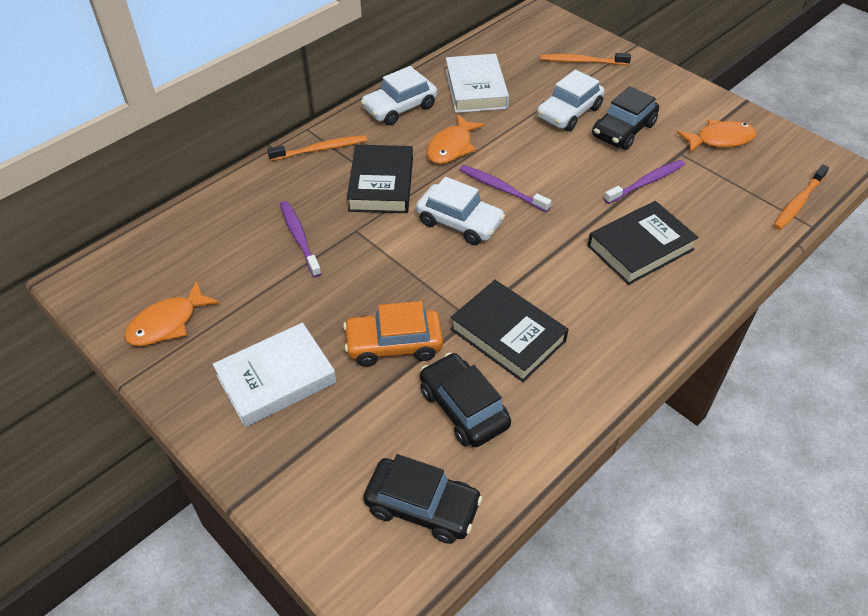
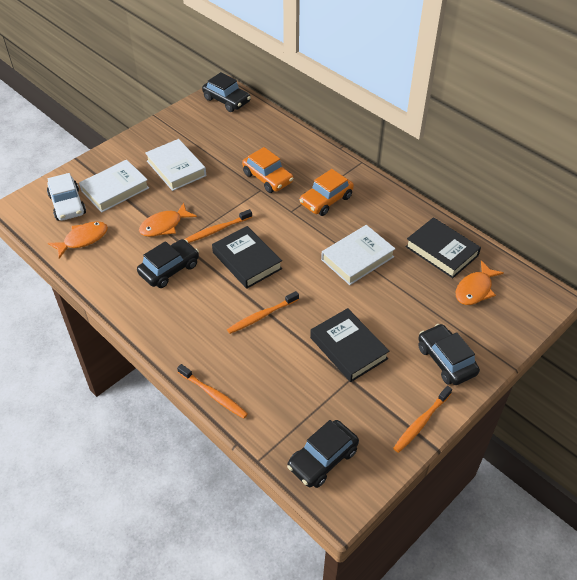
black car: 3 -> 4
orange car: 1 -> 2
orange toothbrush: 3 -> 4
purple toothbrush: 3 -> 0
white book: 2 -> 3
white car: 3 -> 1

